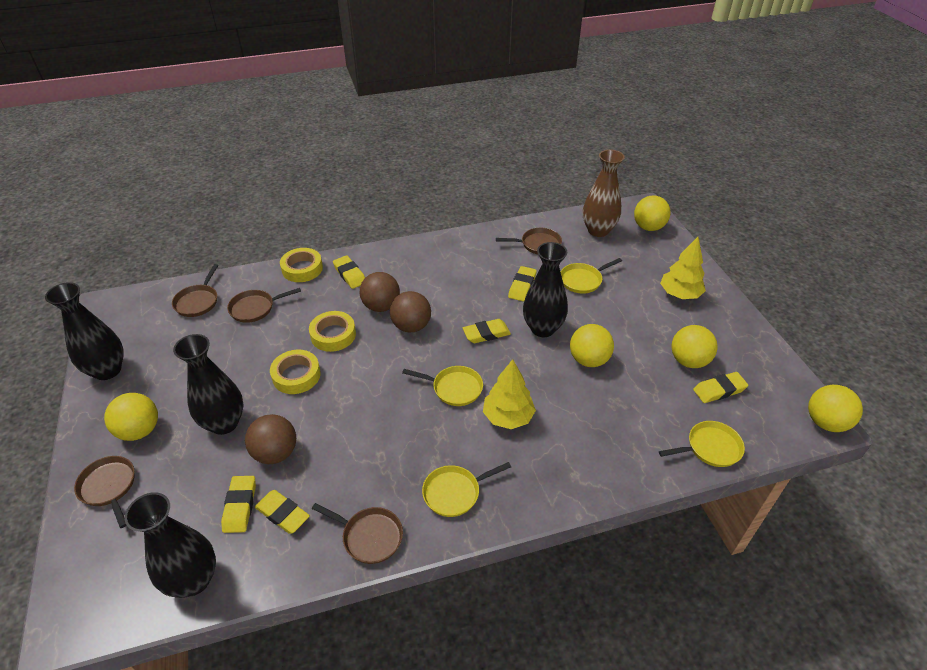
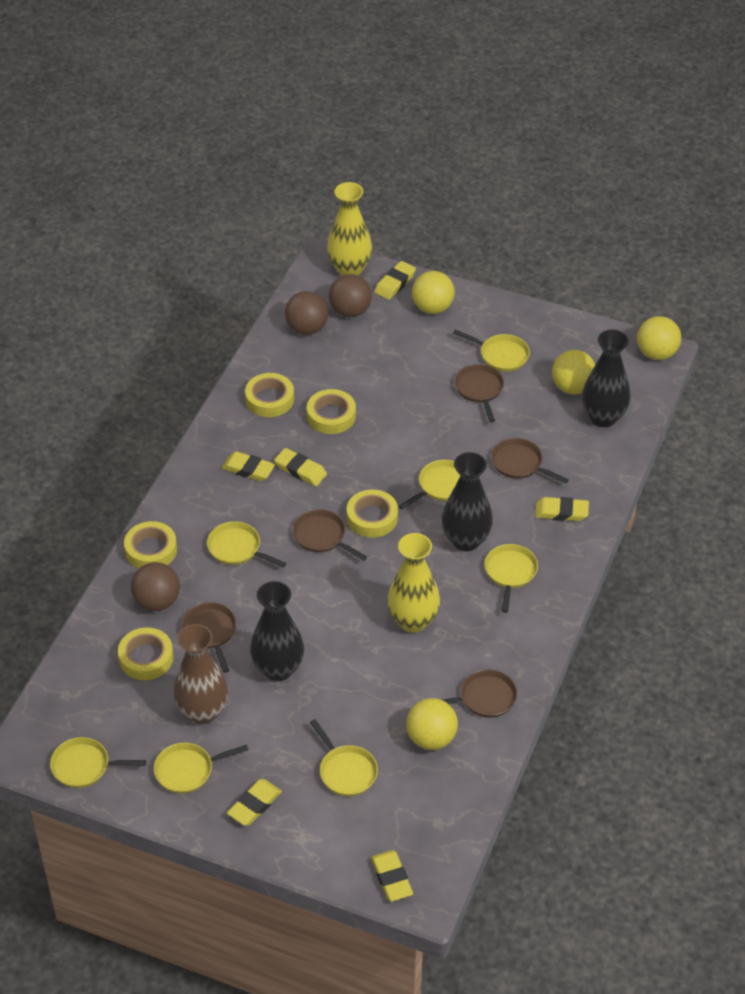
black vase: 4 -> 3
yellow ball: 5 -> 4
yellow pan: 4 -> 7
yellow tape: 3 -> 5
yellow tree: 2 -> 0
yellow vase: 0 -> 2

